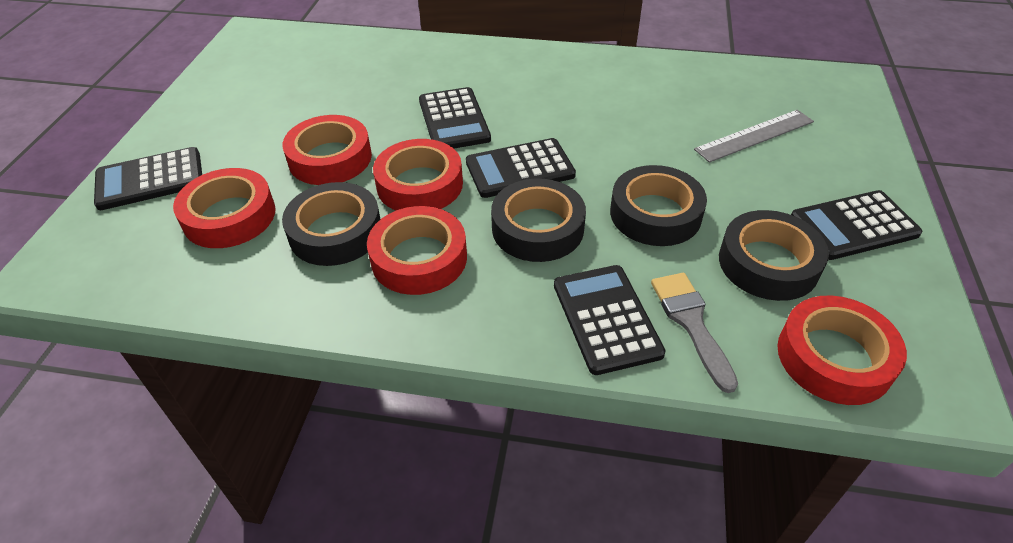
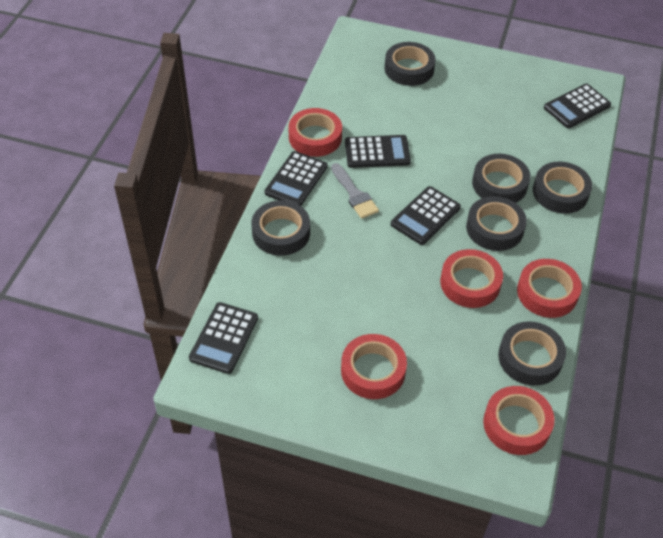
black tape: 4 -> 6
grey ruler: 1 -> 0

